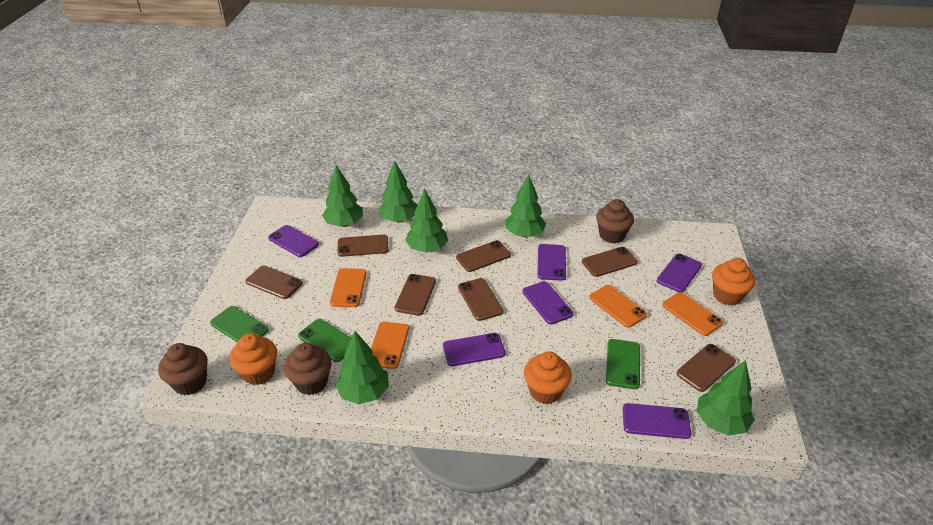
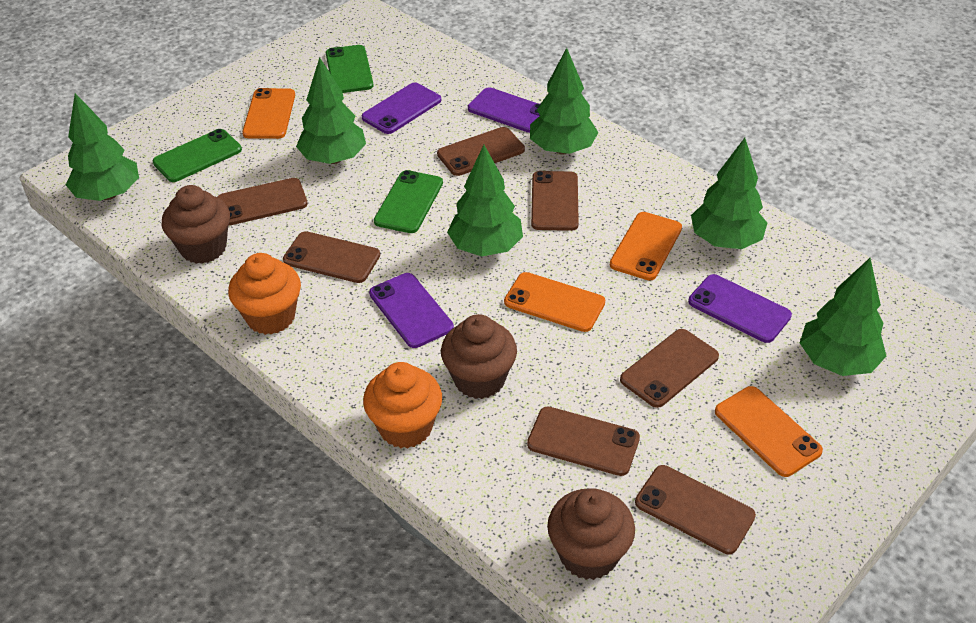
orange cupcake: 3 -> 2
purple phone: 6 -> 4

